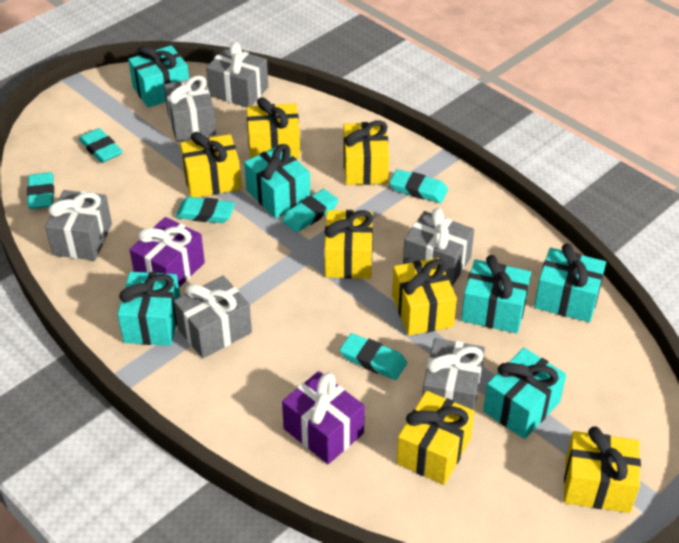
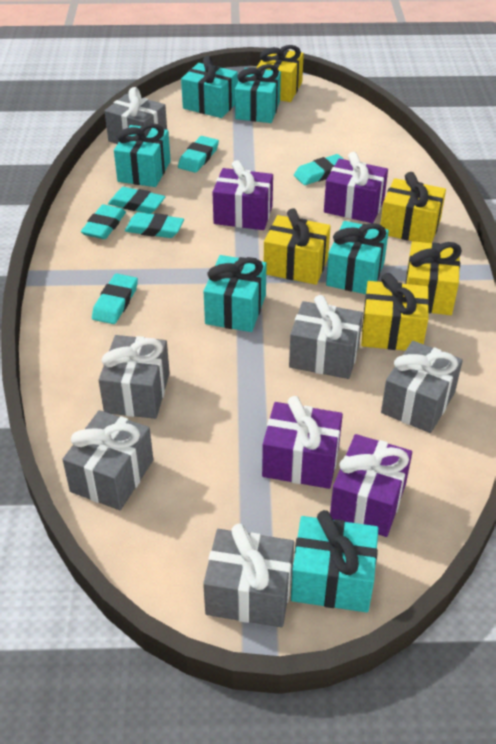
purple gift: 2 -> 4
yellow gift: 7 -> 5

